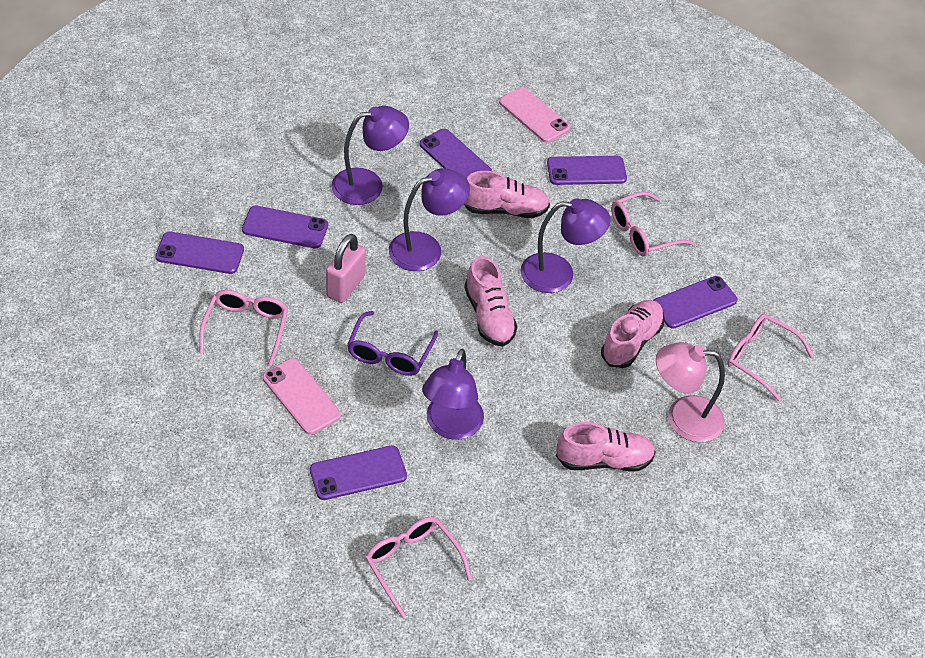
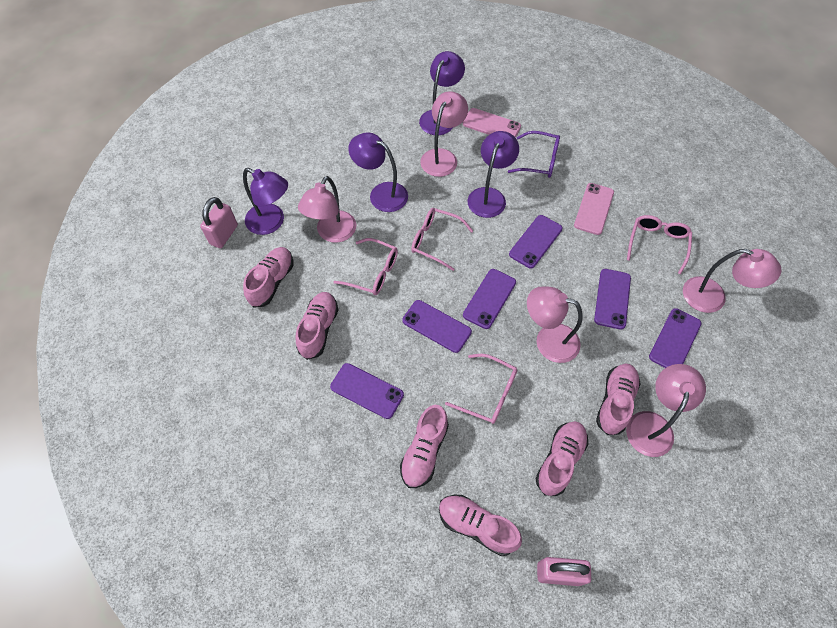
pink lamp: 1 -> 5
pink padlock: 1 -> 2
pink shoe: 4 -> 6

